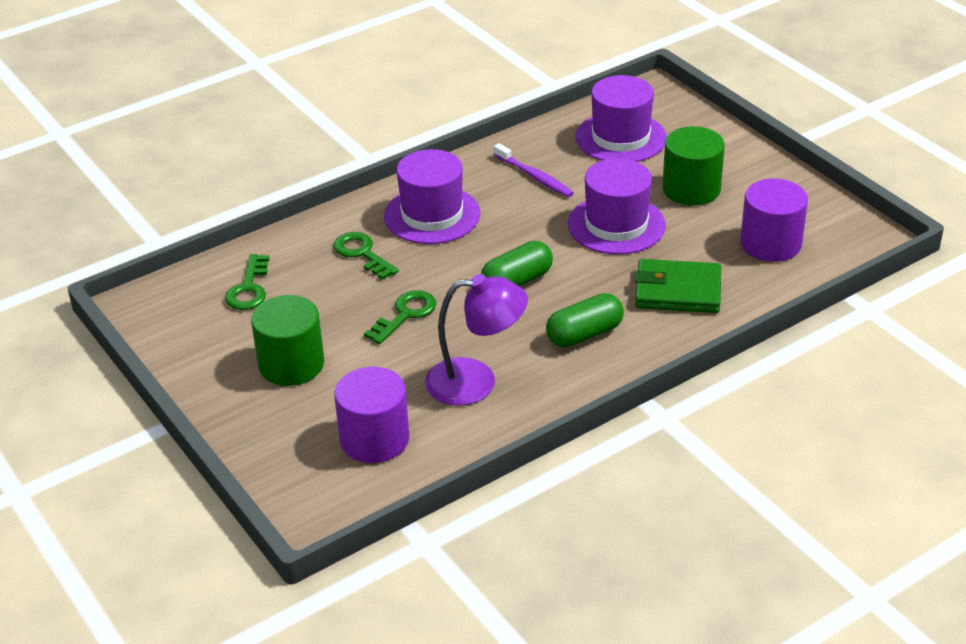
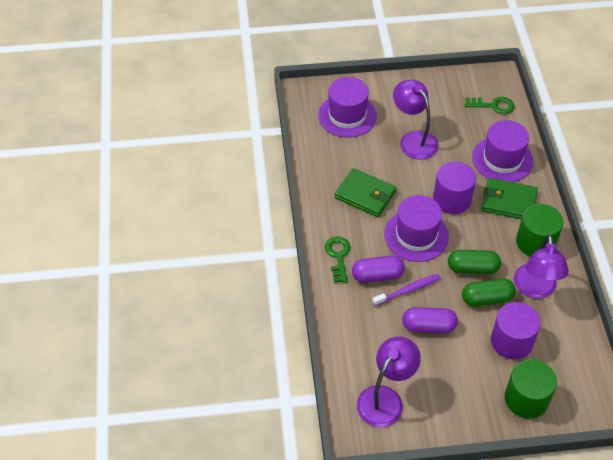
green key: 3 -> 2
green wallet: 1 -> 2
purple capsule: 0 -> 2
purple lamp: 1 -> 3

